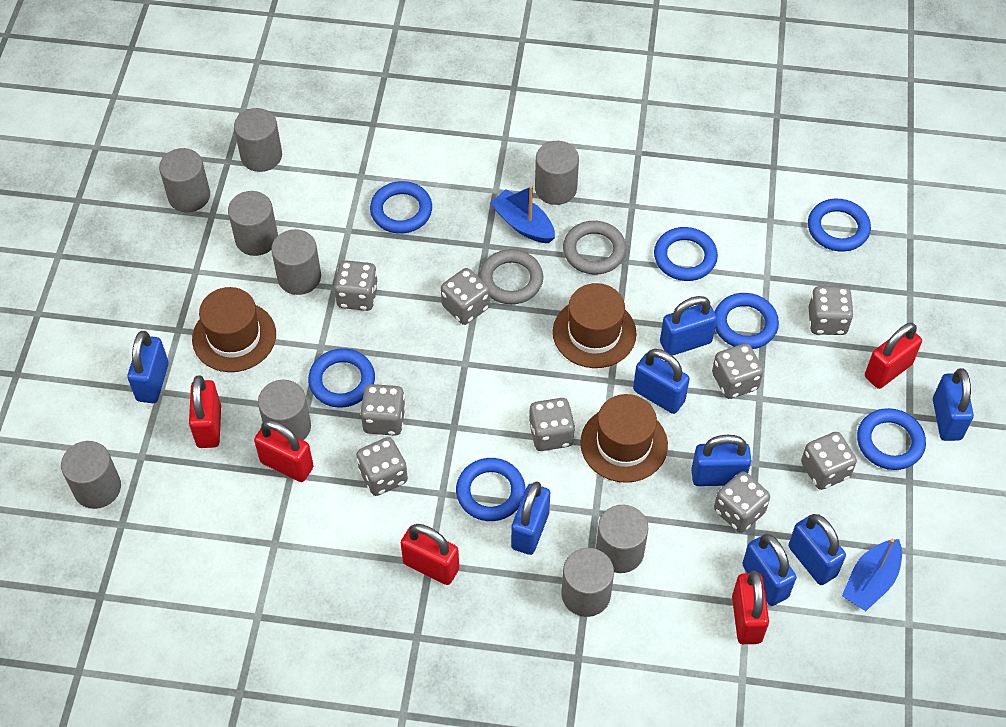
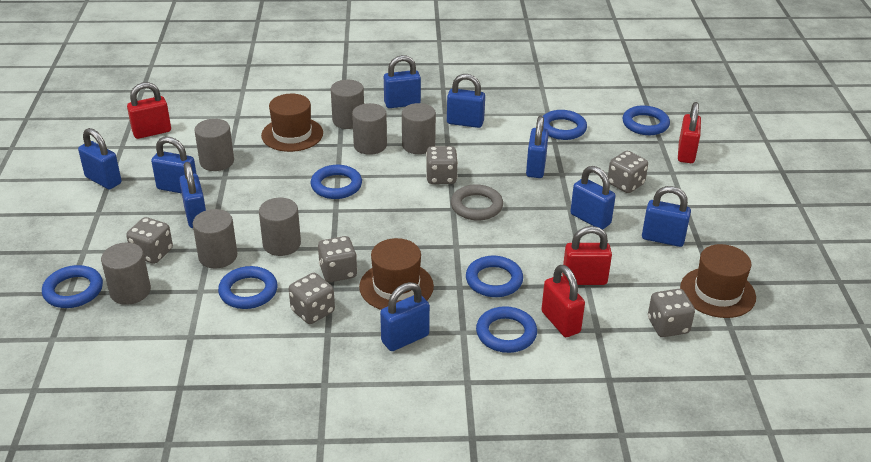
blue boat: 2 -> 0
blue padlock: 8 -> 9
grey cylinder: 9 -> 7
grey dice: 9 -> 6
grey ring: 2 -> 1
red padlock: 5 -> 4

